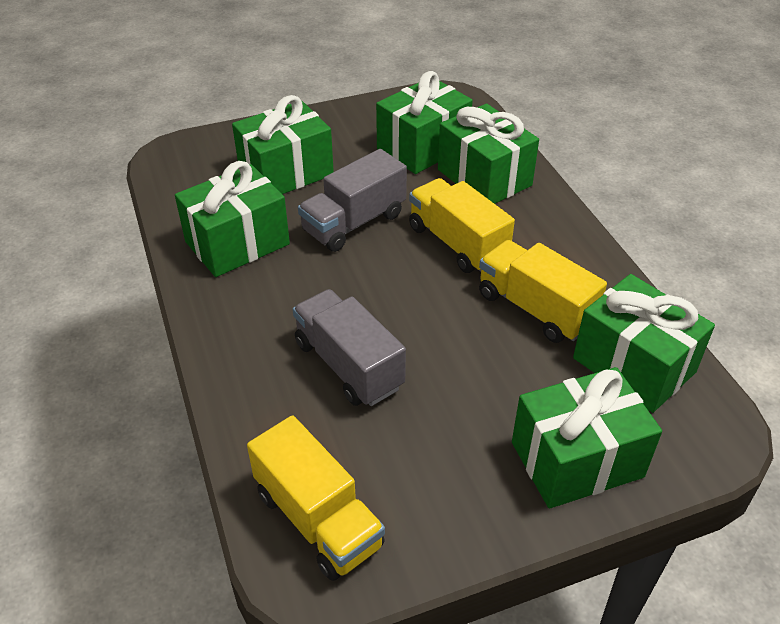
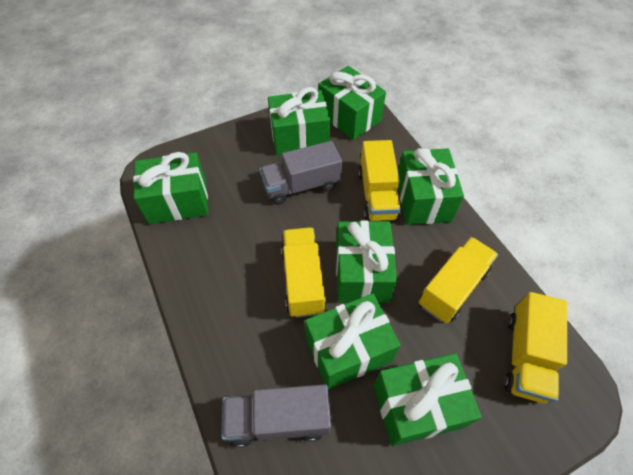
green gift: 6 -> 7
yellow truck: 3 -> 4

